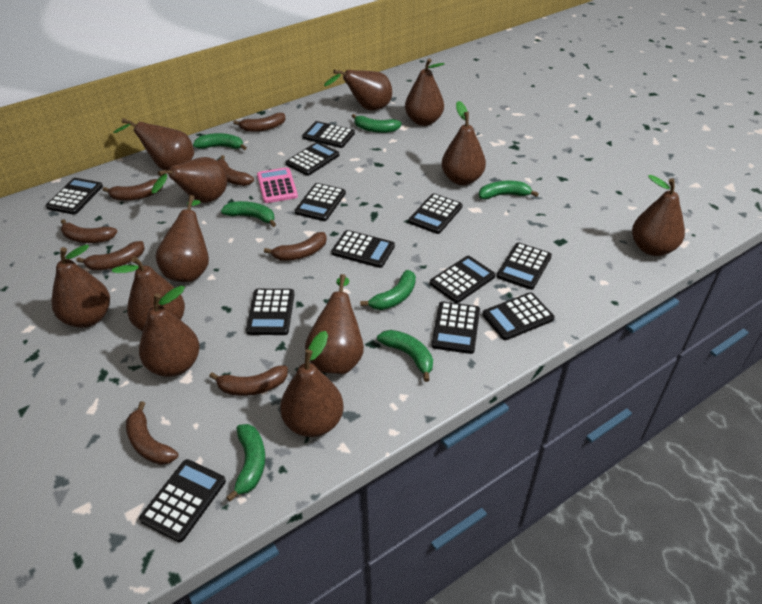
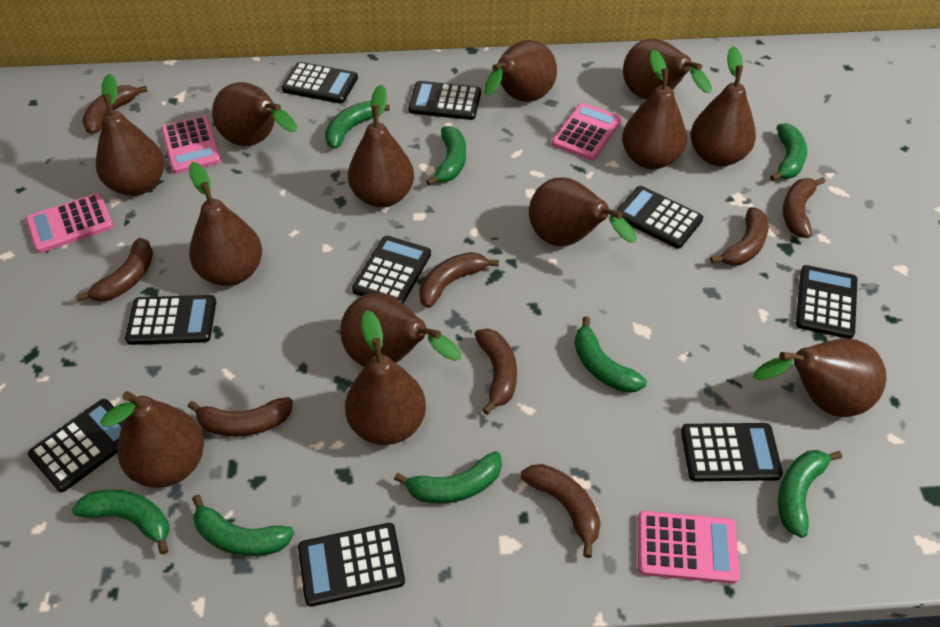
black calculator: 12 -> 9
brown pear: 12 -> 13
green banana: 7 -> 8
pink calculator: 1 -> 4

